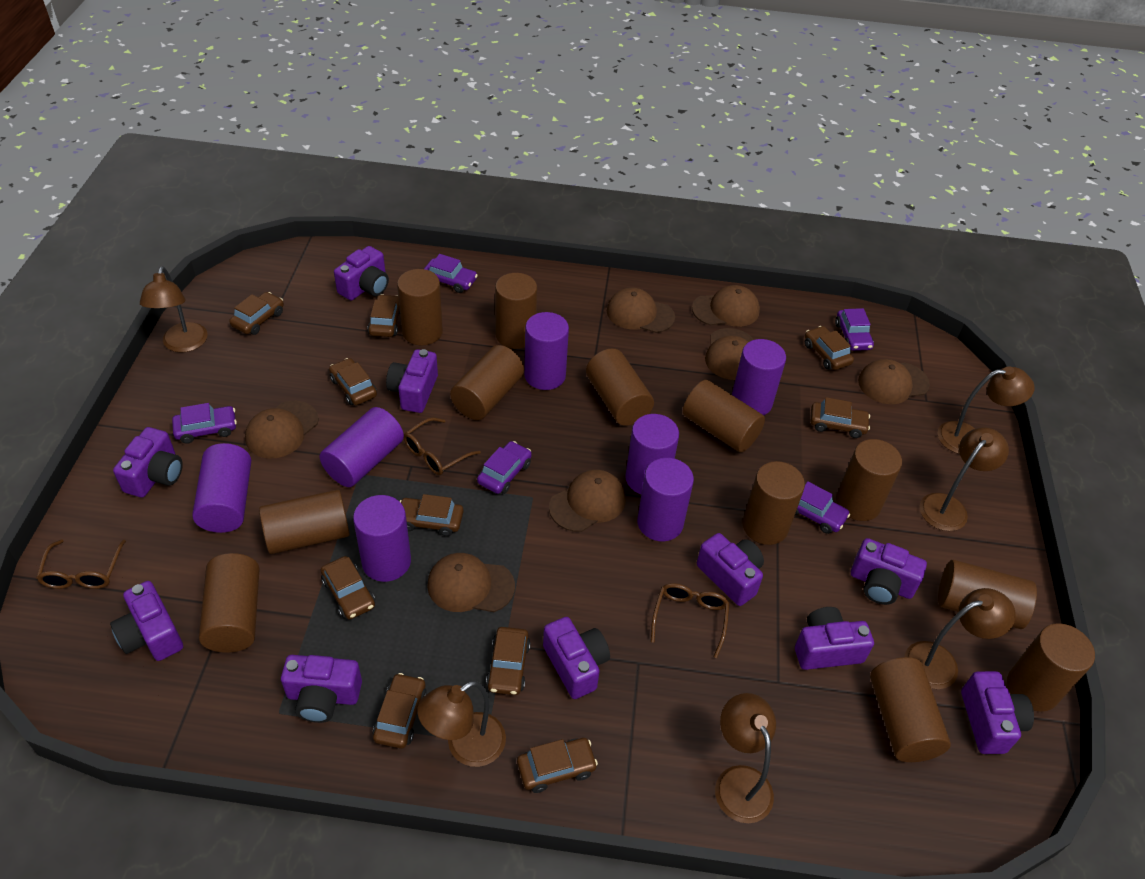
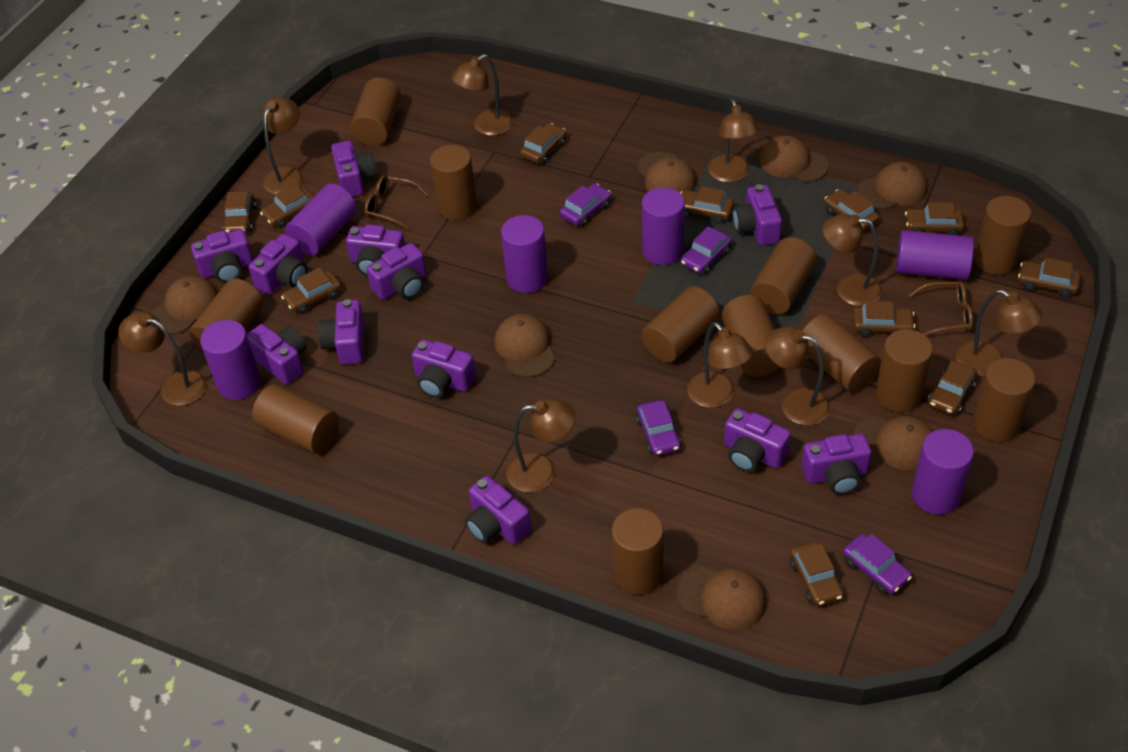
brown car: 10 -> 11
brown glasses: 3 -> 2
brown lamp: 6 -> 9
purple camera: 10 -> 12
purple car: 5 -> 4
purple cylinder: 7 -> 6

